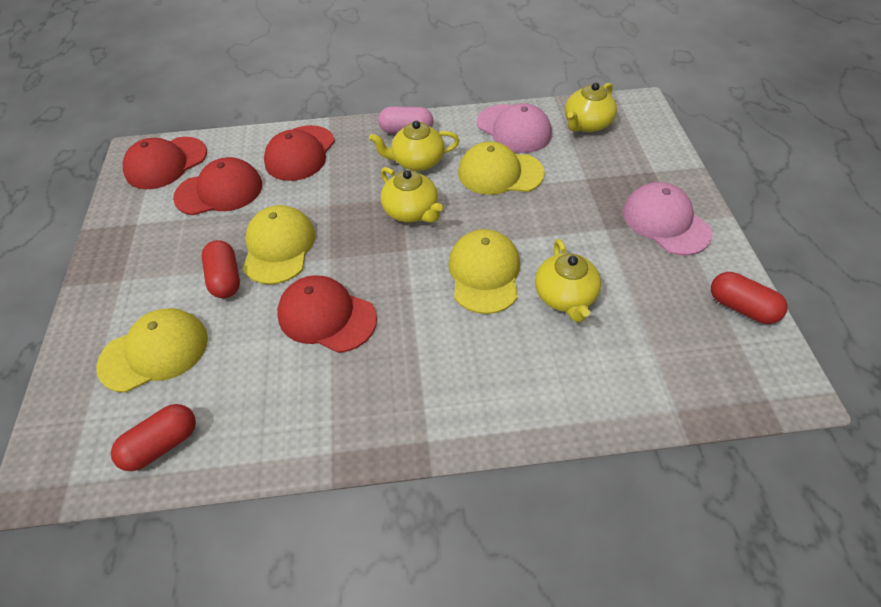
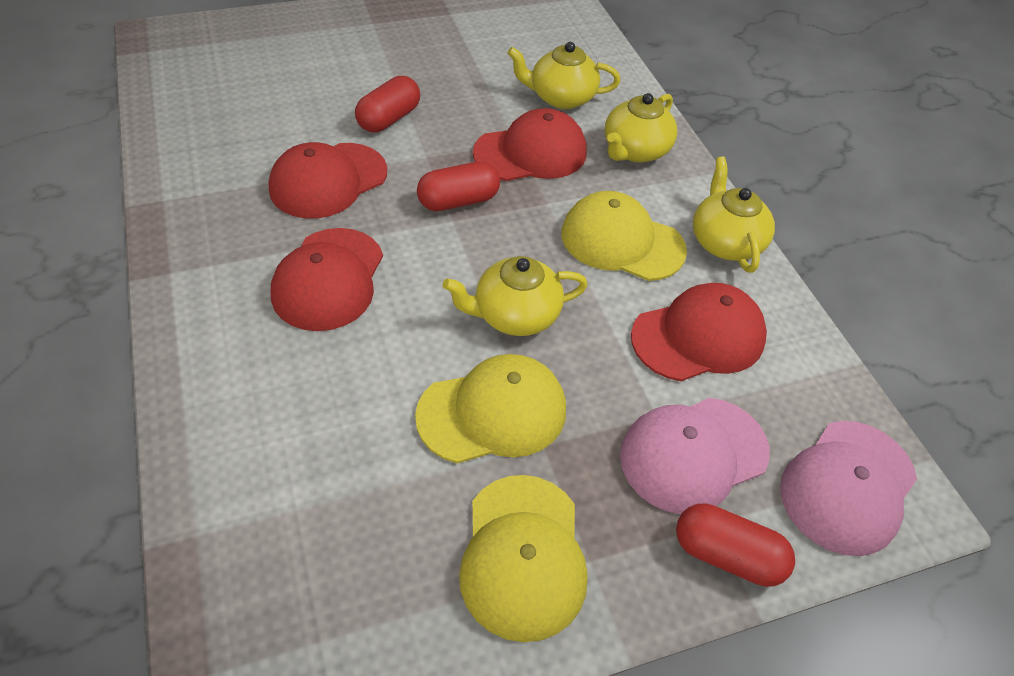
pink capsule: 1 -> 0
yellow cap: 4 -> 3

